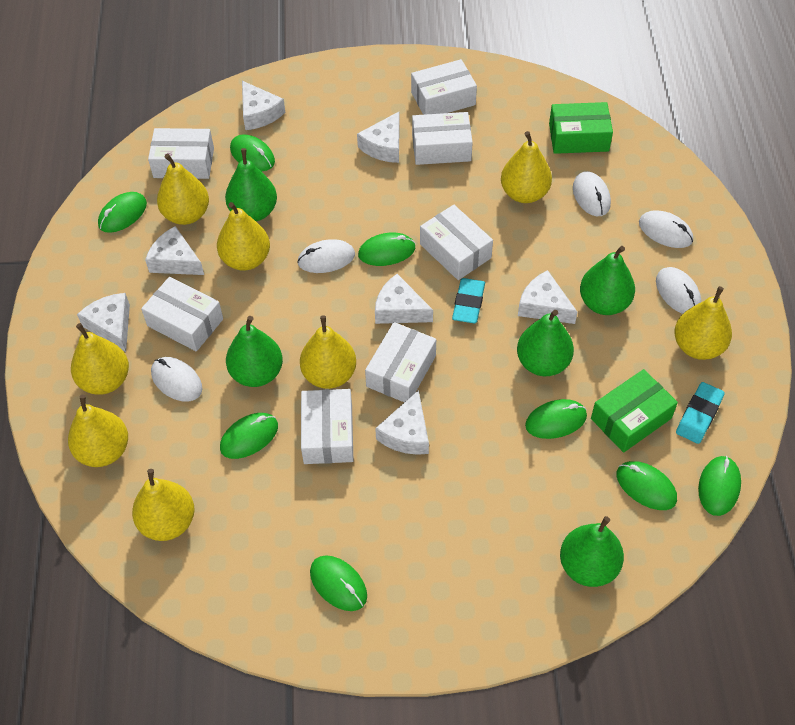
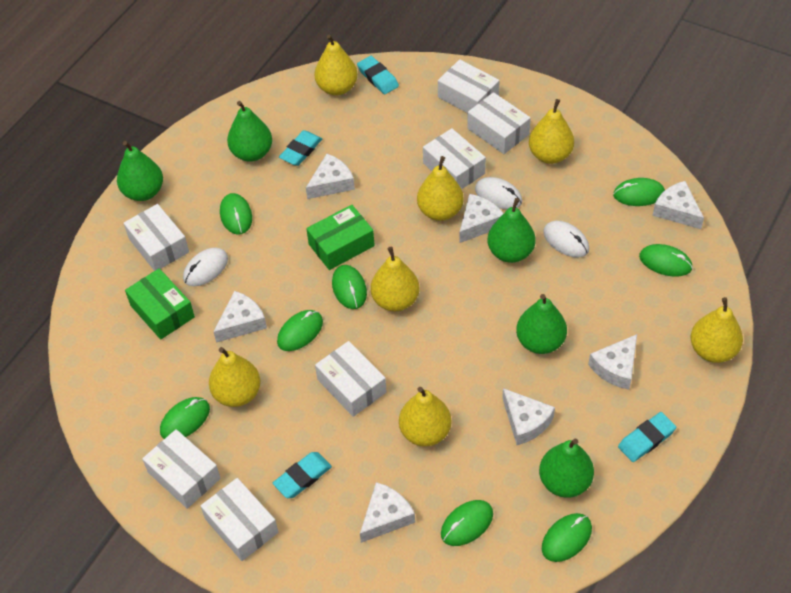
turquoise eraser: 2 -> 4
white mouse: 5 -> 3
yellow pear: 8 -> 7

